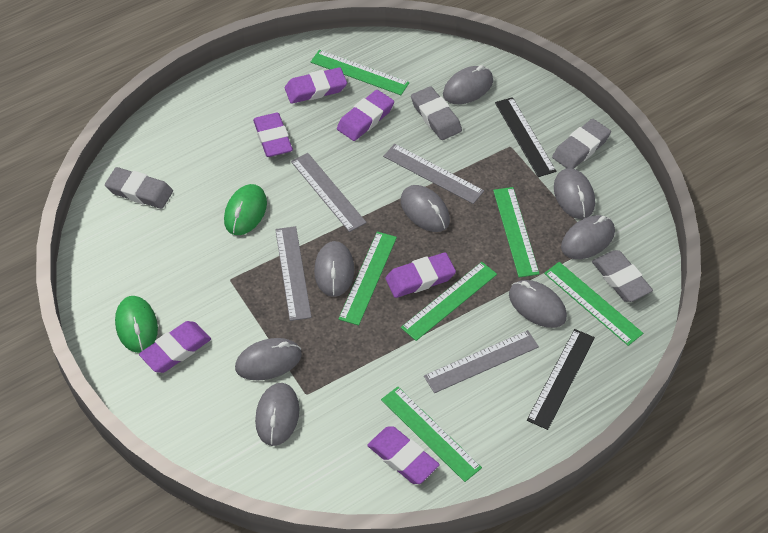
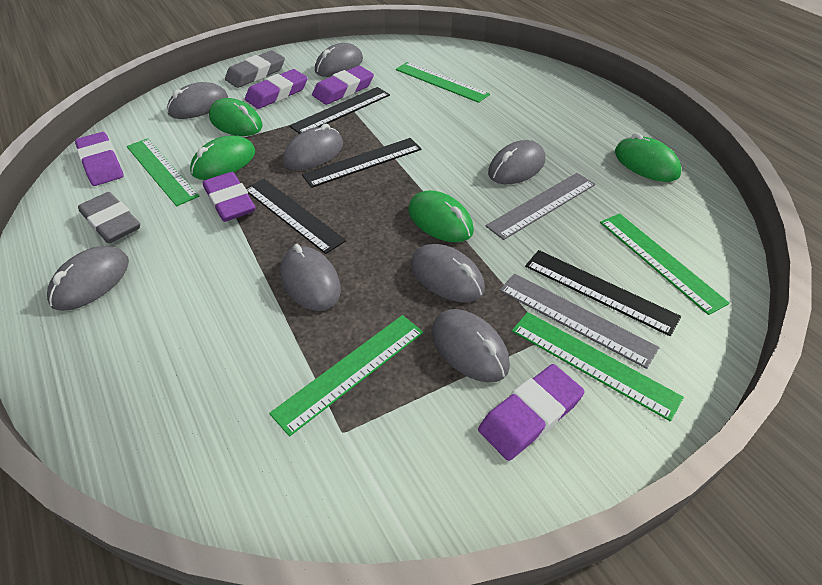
black ruler: 2 -> 4
green mouse: 2 -> 4
green ruler: 6 -> 5
grey eraser: 4 -> 2
grey ruler: 4 -> 2
purple eraser: 6 -> 5

